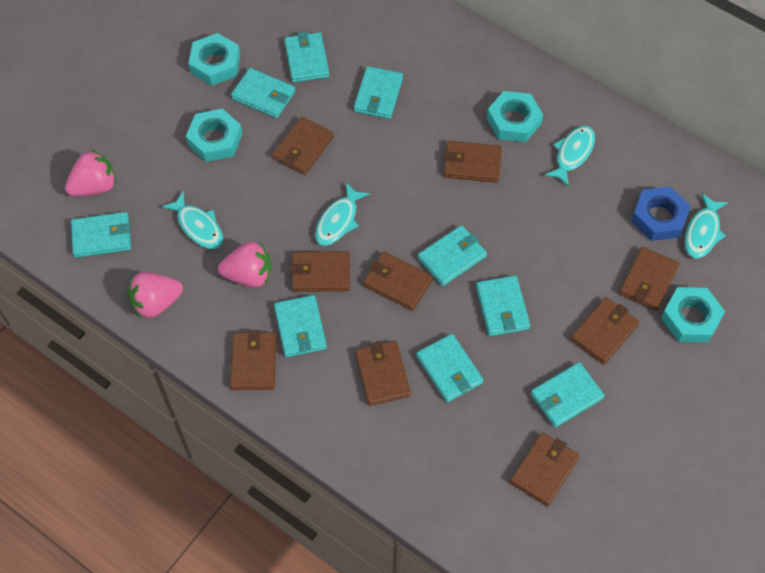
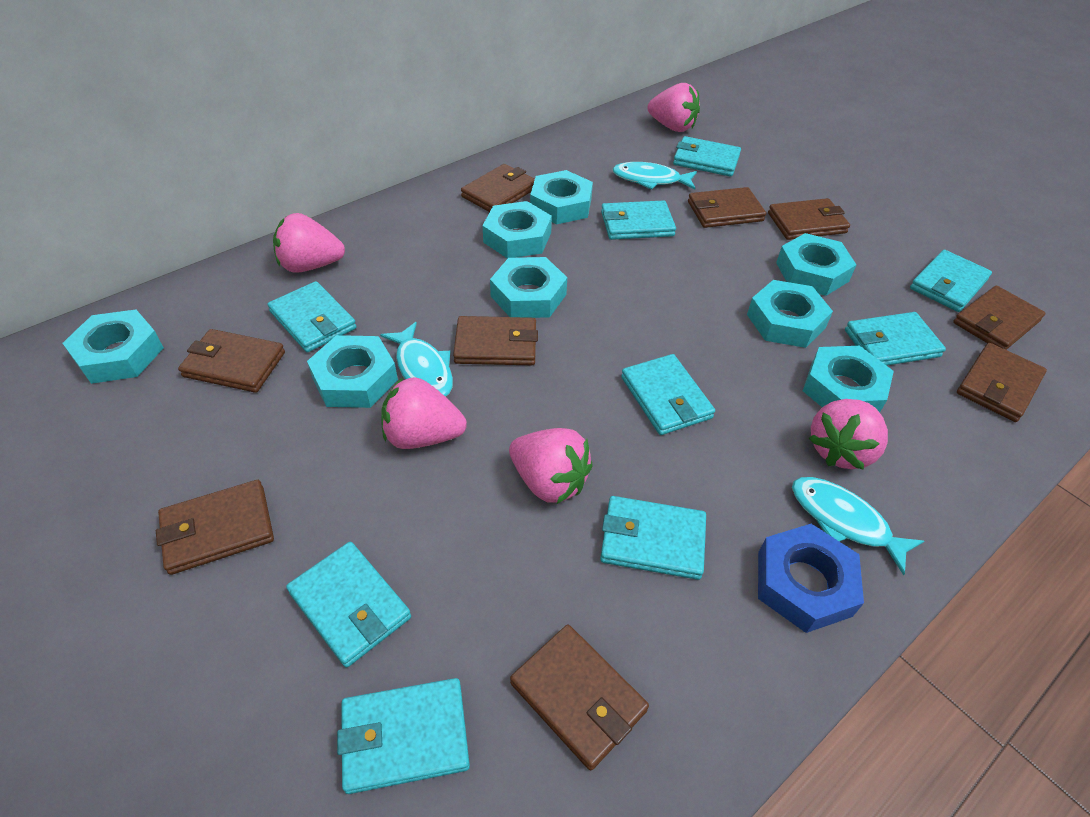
pink strawberry: 3 -> 5
turquoise fish: 4 -> 3
turquoise nut: 4 -> 8

